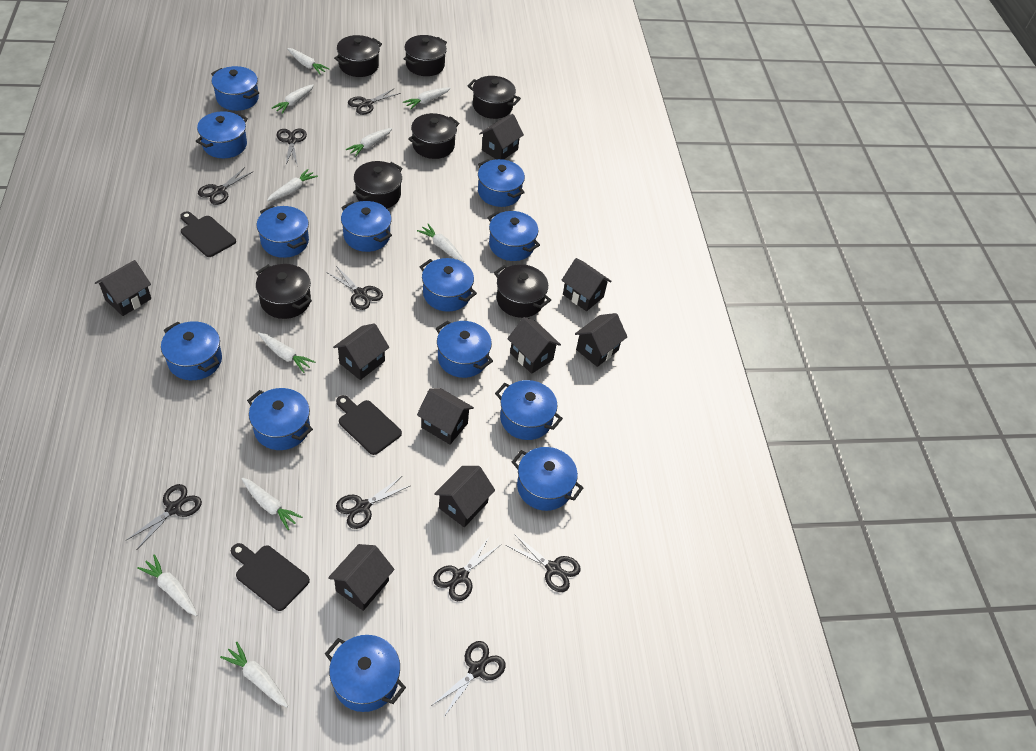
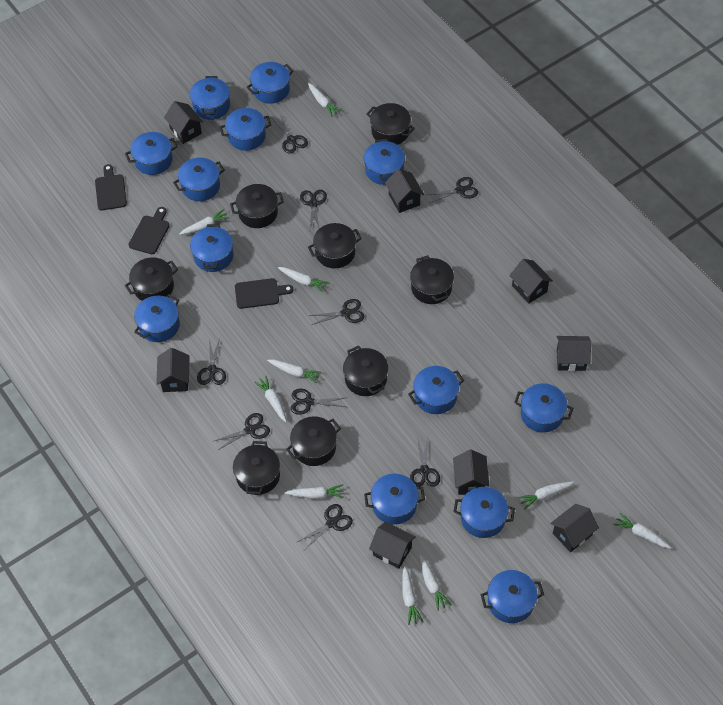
black house: 9 -> 8
black pot: 7 -> 8

